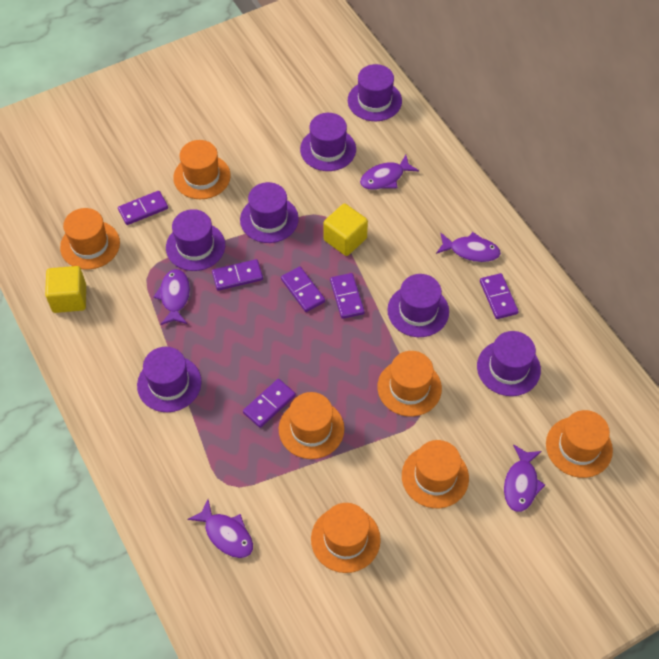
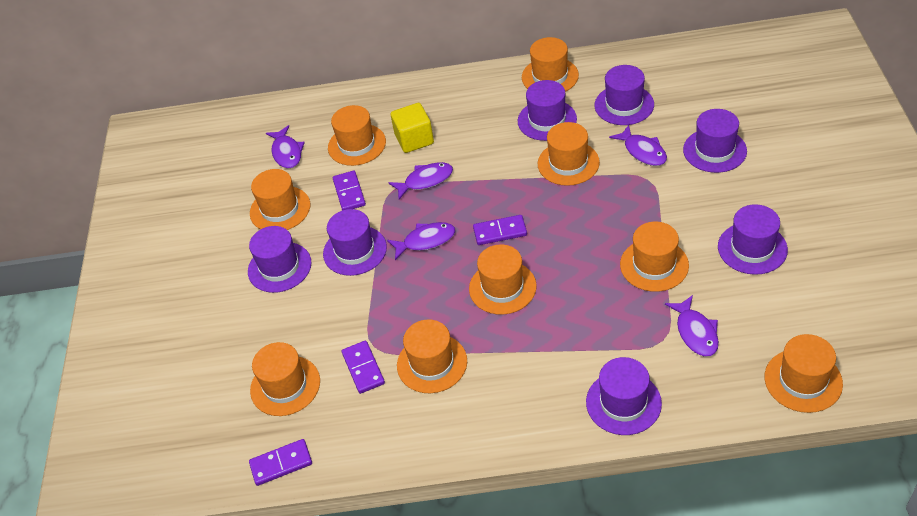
orange hat: 7 -> 9
purple domino: 6 -> 4
yellow cube: 2 -> 1

